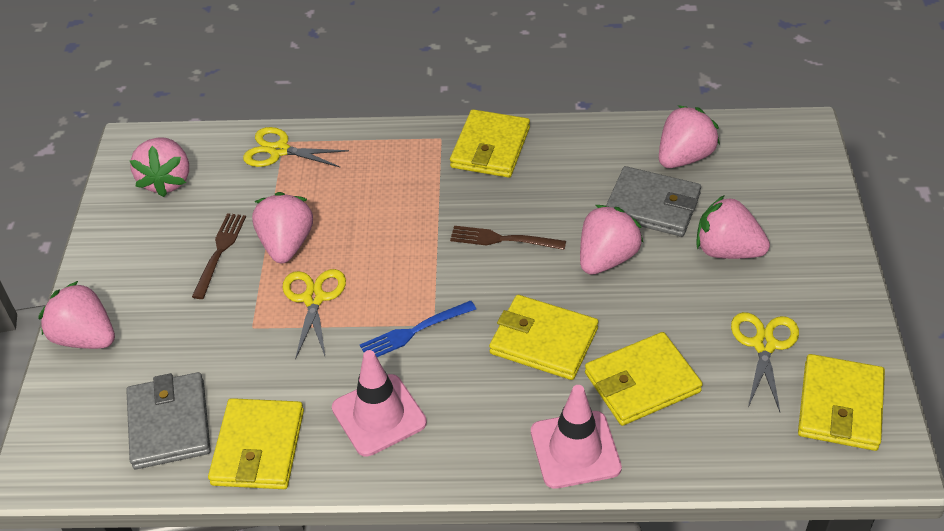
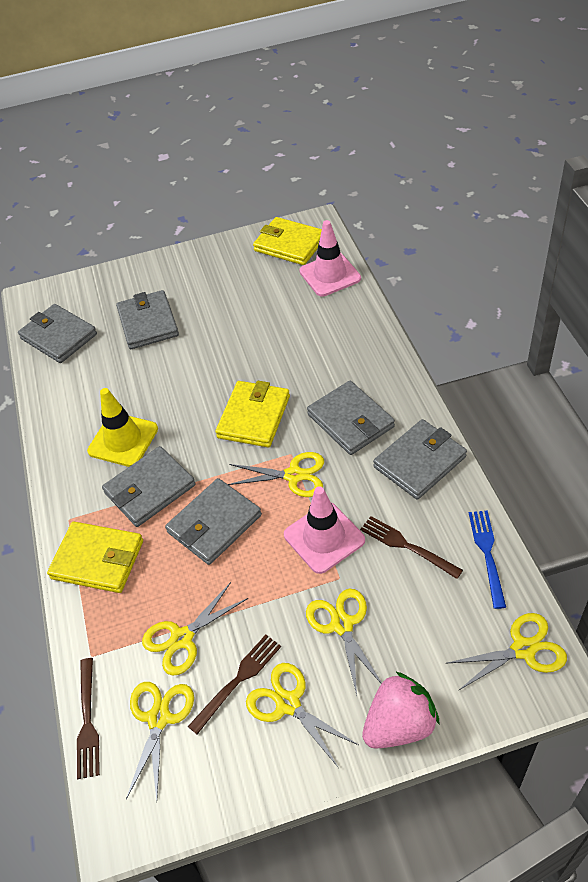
brown fork: 2 -> 3
grey wallet: 2 -> 6
pink strawberry: 6 -> 1
yellow scissors: 3 -> 6
yellow traffic cone: 0 -> 1
yellow wallet: 5 -> 3

